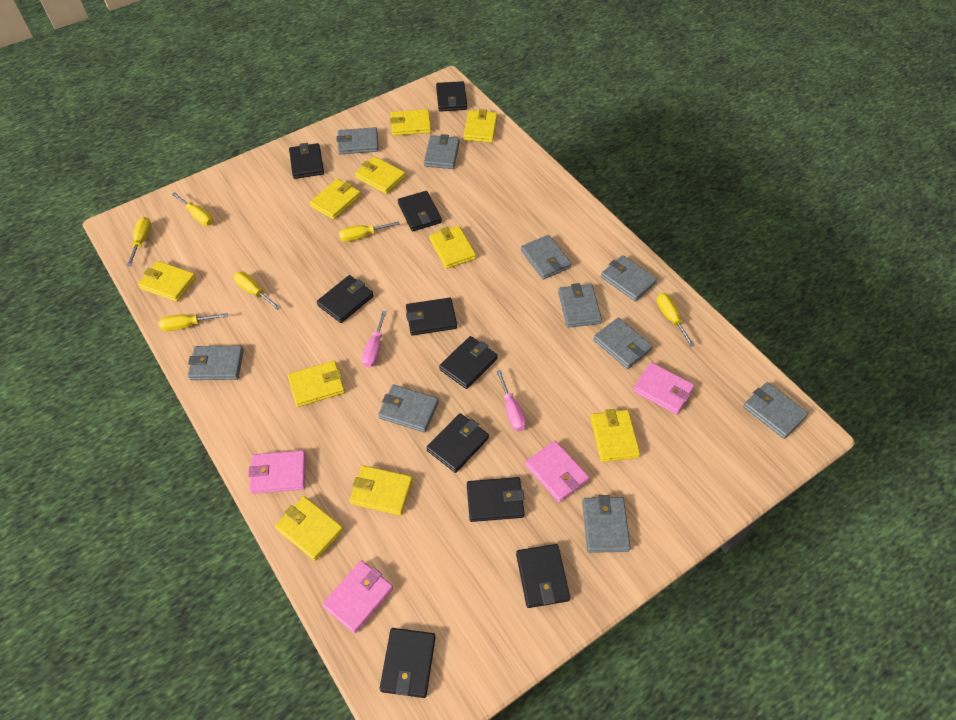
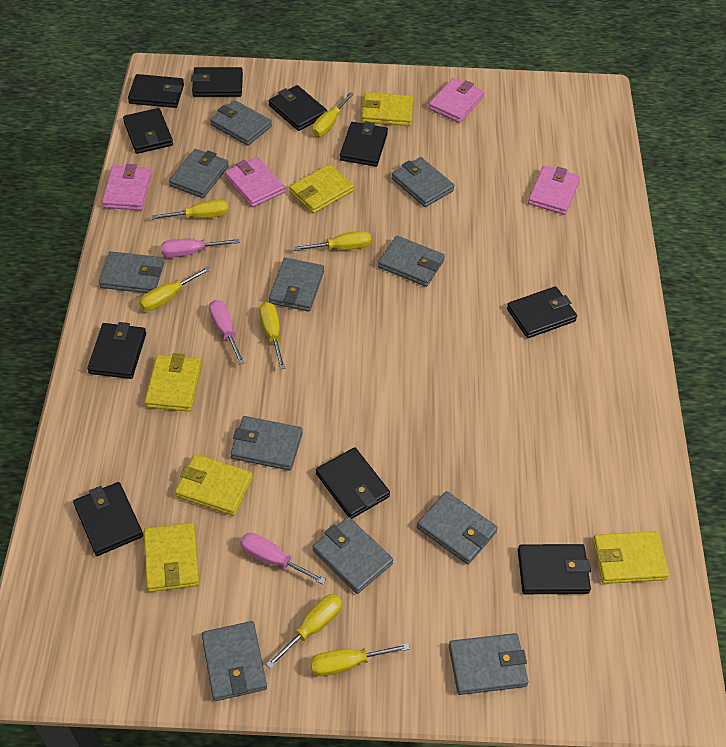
grey wallet: 10 -> 11
pink screwdriver: 2 -> 3
yellow screwdriver: 6 -> 7
yellow wallet: 10 -> 6

